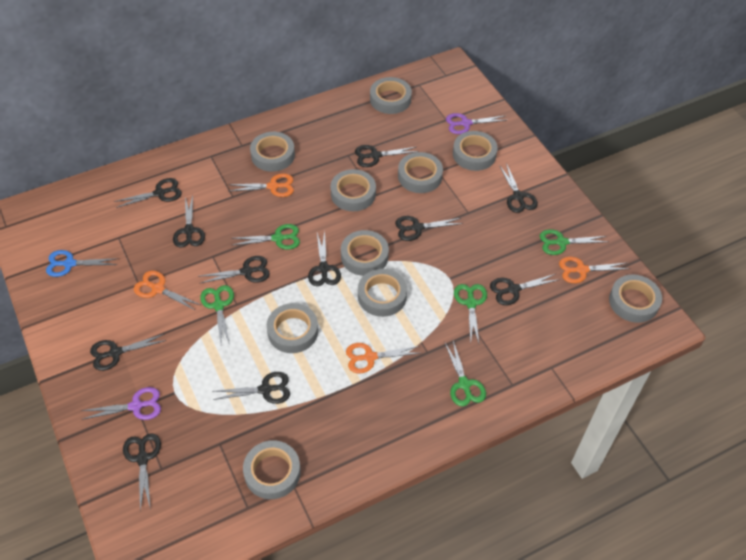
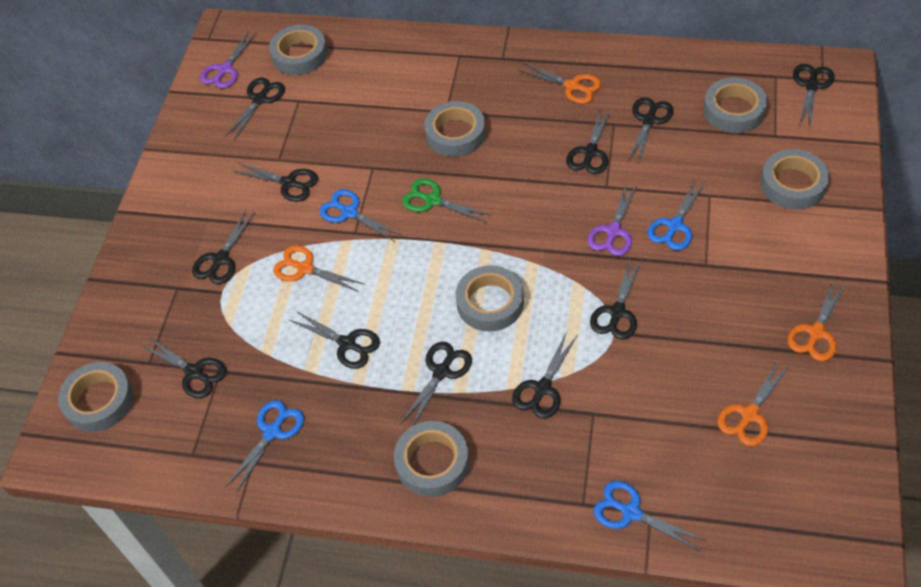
blue scissors: 1 -> 4
green scissors: 5 -> 1
grey tape: 10 -> 7

